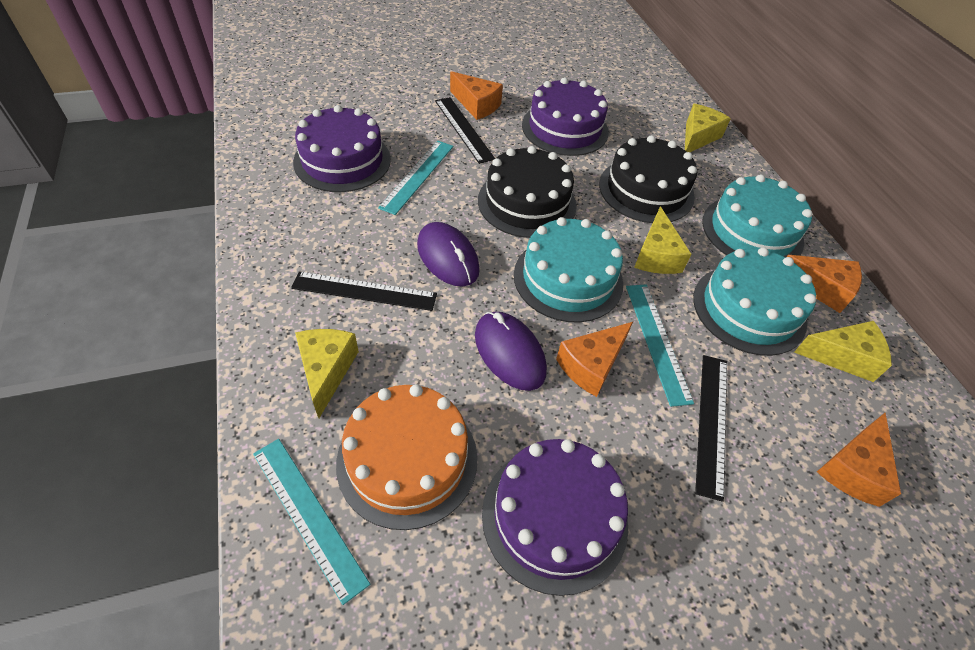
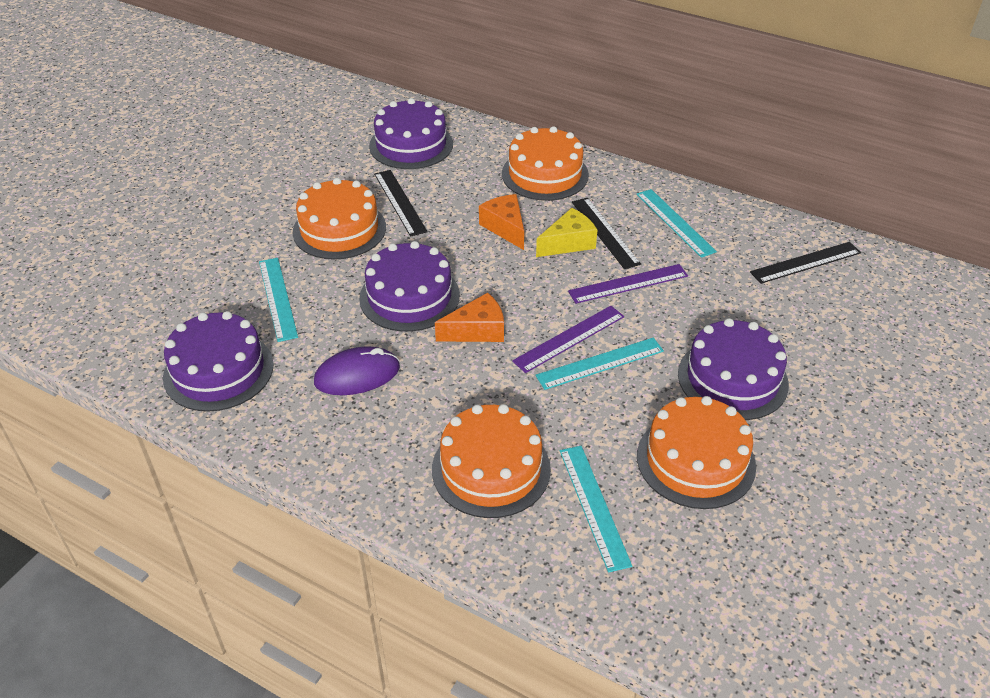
black cake: 2 -> 0
orange cake: 1 -> 4
orange cheese: 4 -> 2
purple cake: 3 -> 4
purple mouse: 2 -> 1
purple ruler: 0 -> 2
turquoise cake: 3 -> 0
turquoise ruler: 3 -> 4
yellow cheese: 4 -> 1

